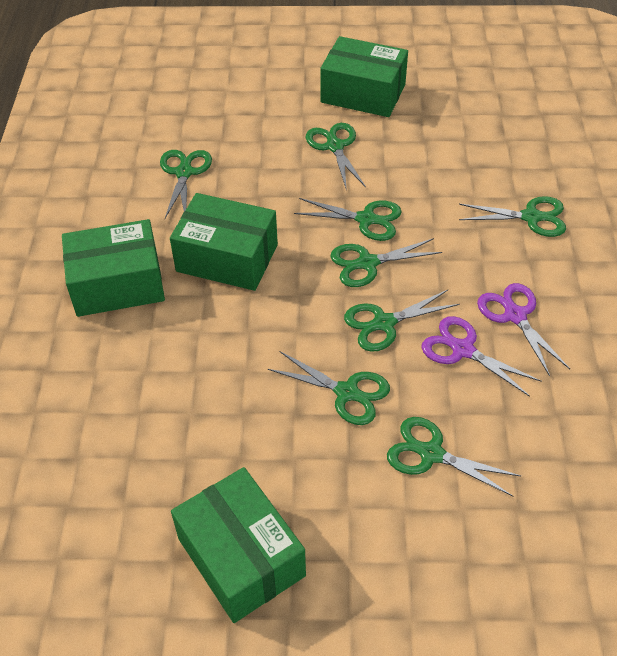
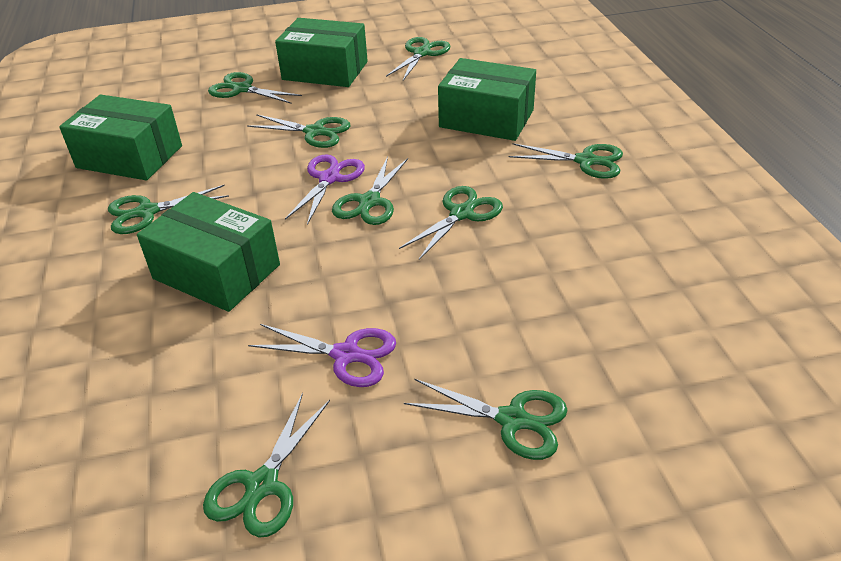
green scissors: 8 -> 9

